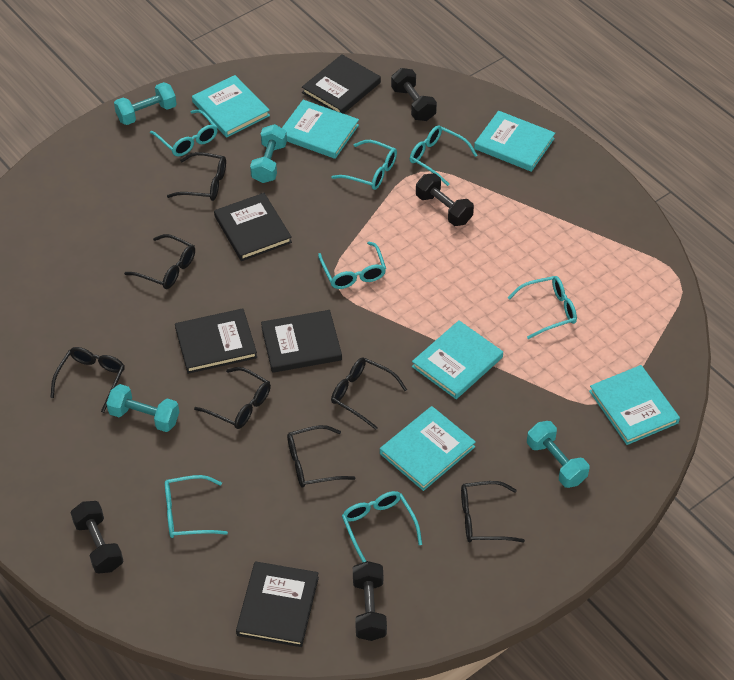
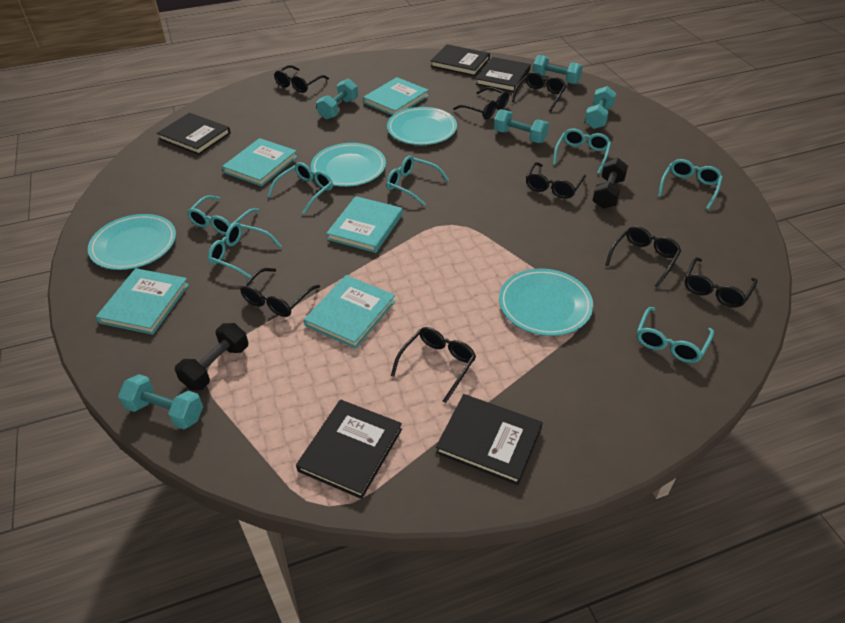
black dumbbell: 4 -> 2
black glasses: 7 -> 8
turquoise book: 6 -> 5
turquoise dumbbell: 4 -> 5
turquoise plate: 0 -> 4

